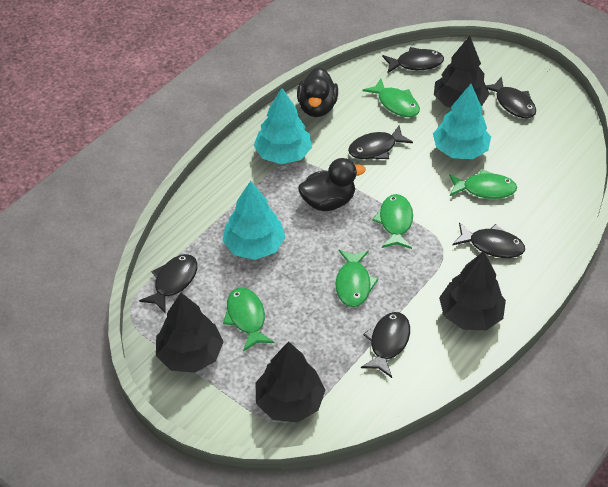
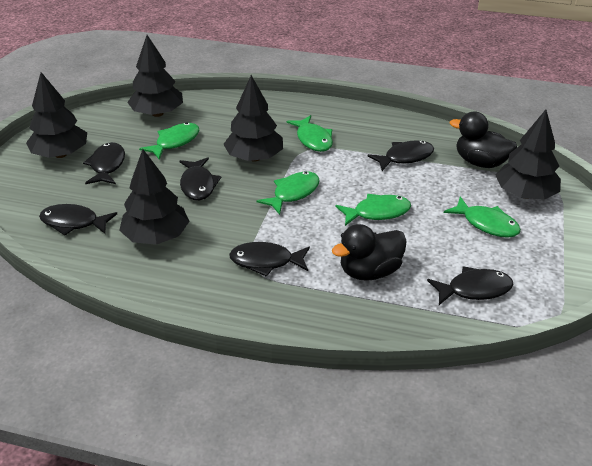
black tree: 4 -> 5
turquoise tree: 3 -> 0

